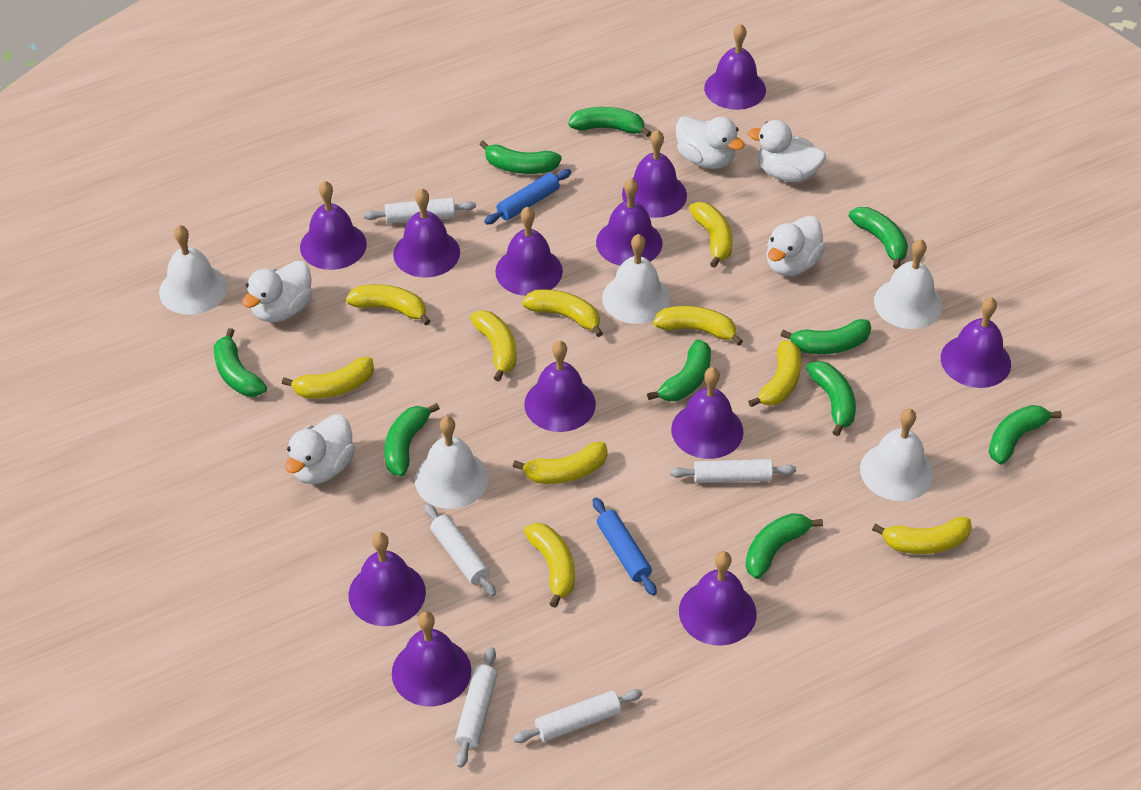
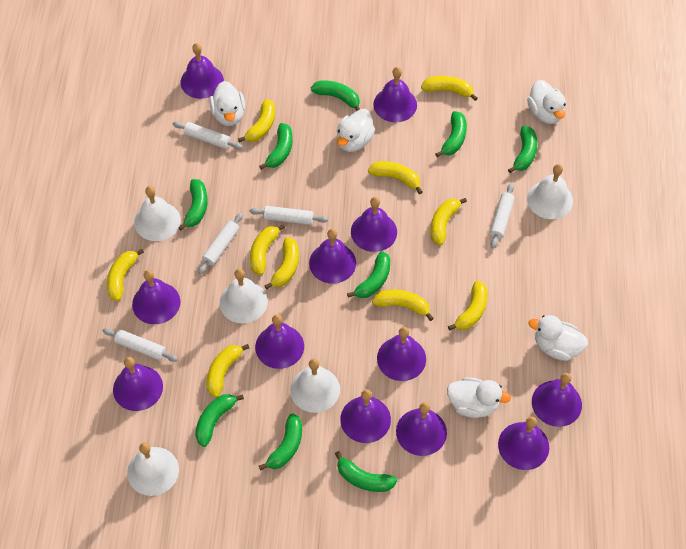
blue rolling pin: 2 -> 0
green banana: 10 -> 9

